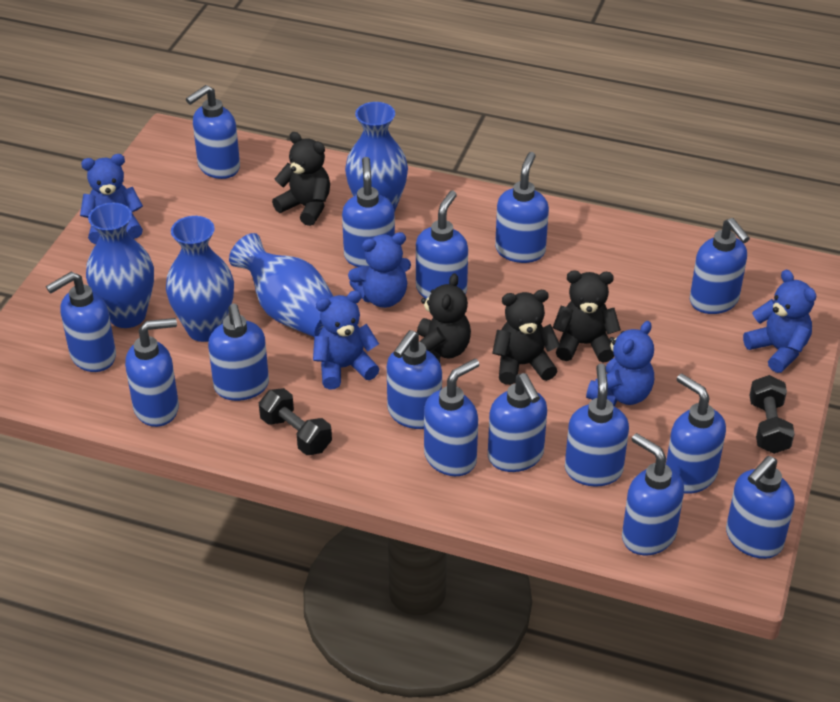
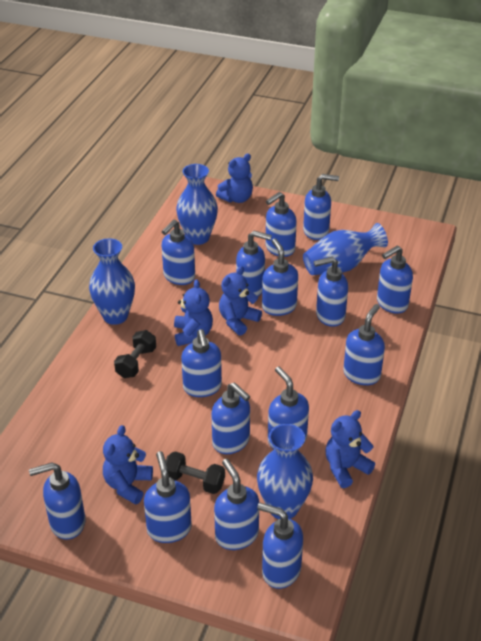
black teddy bear: 4 -> 0

